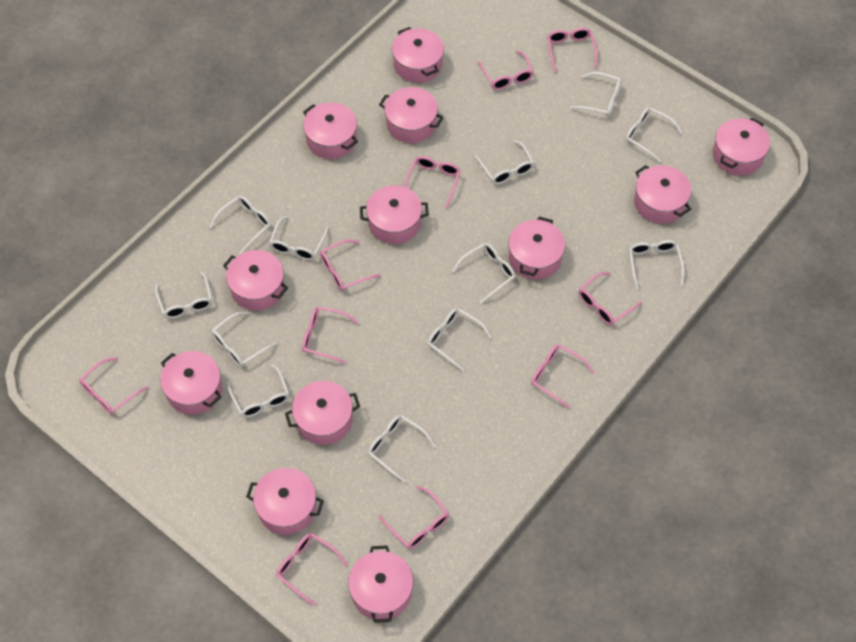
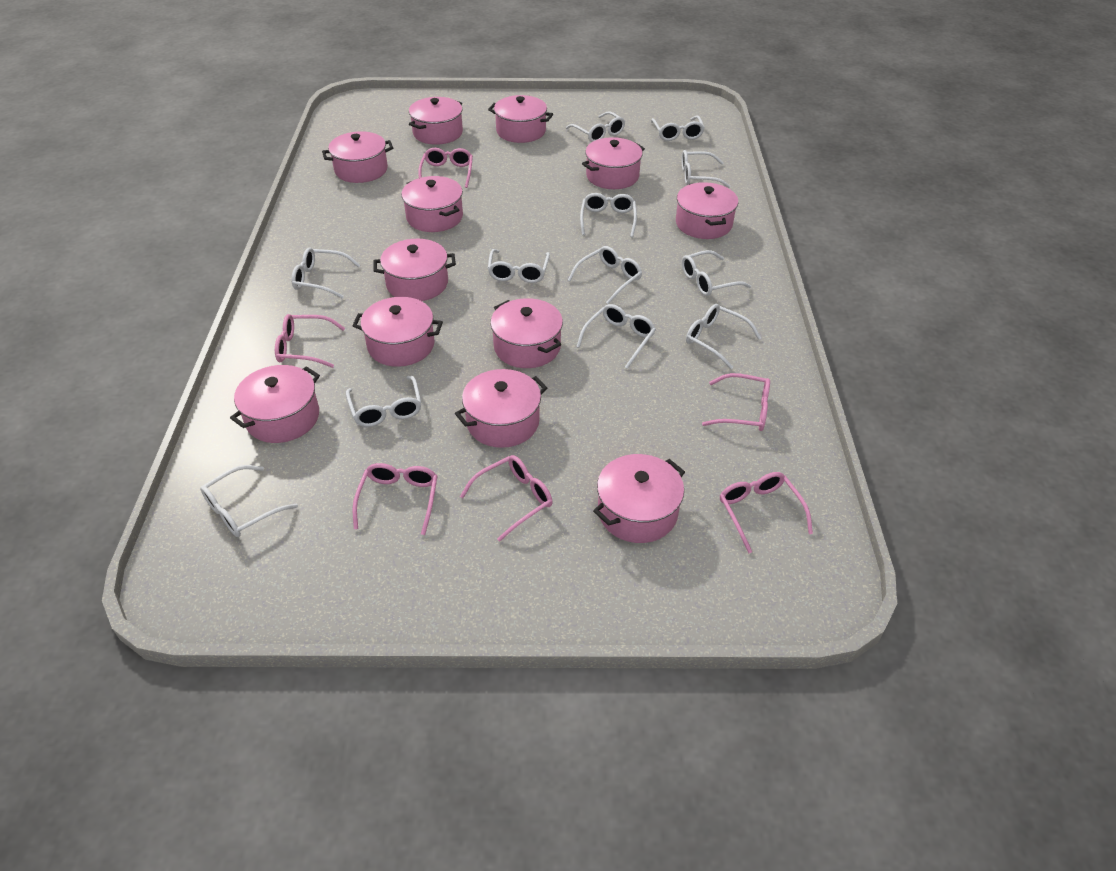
pink glasses: 10 -> 6

